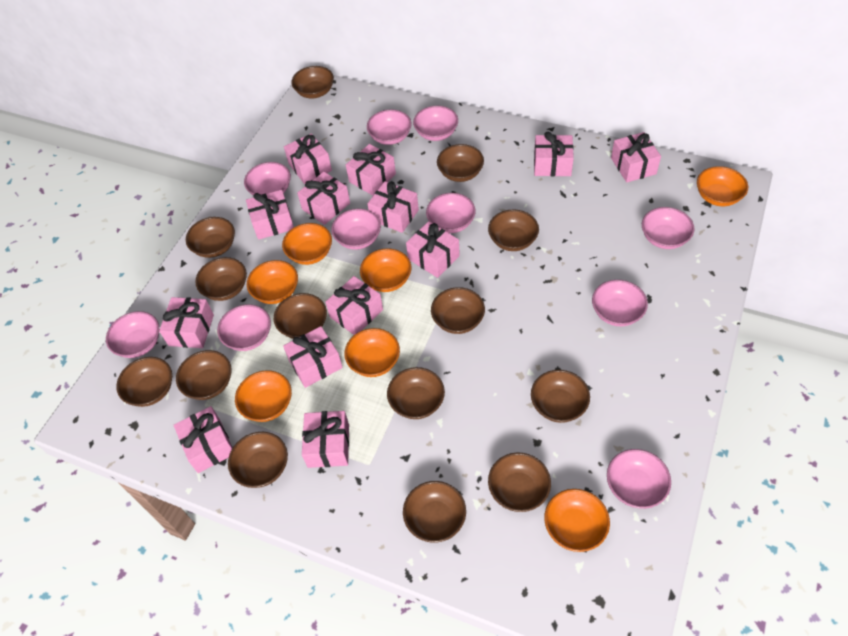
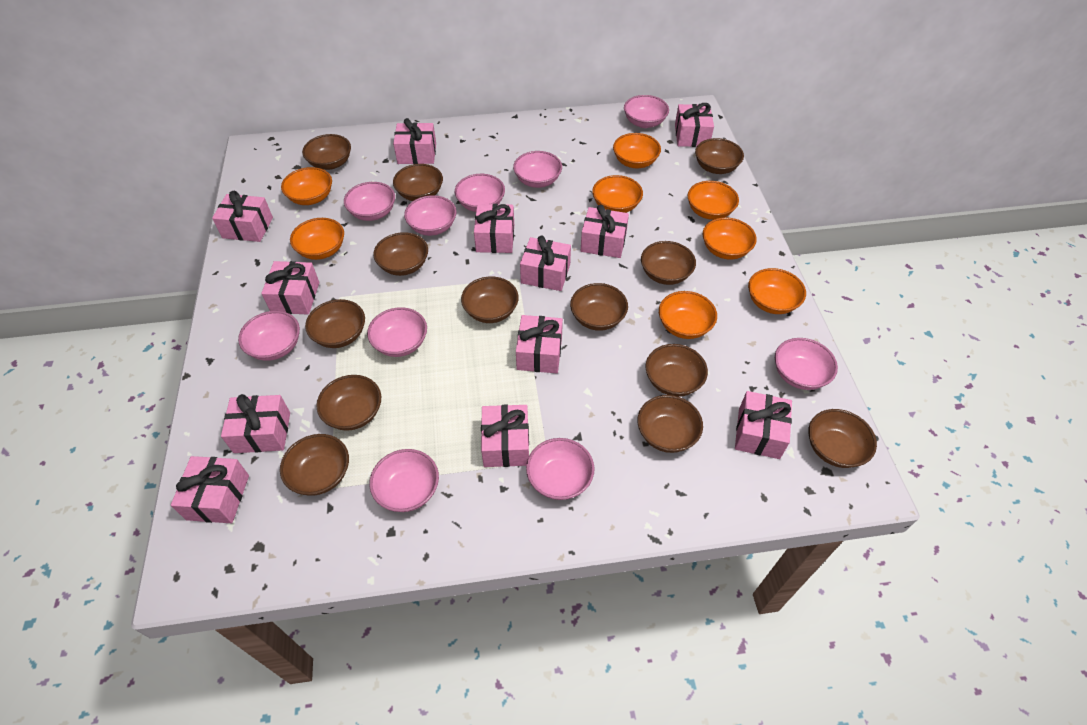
brown bowl: 14 -> 13
orange bowl: 7 -> 8
pink gift: 13 -> 12

